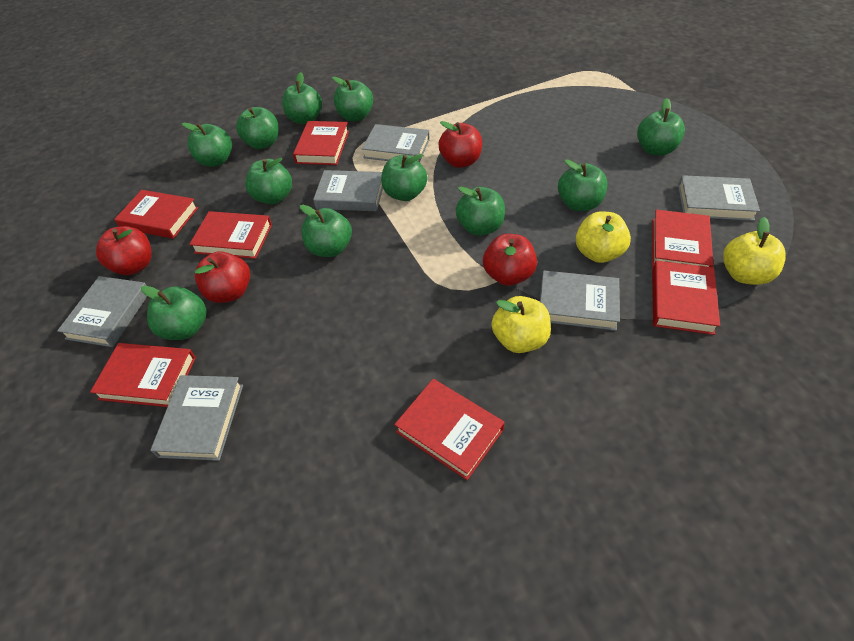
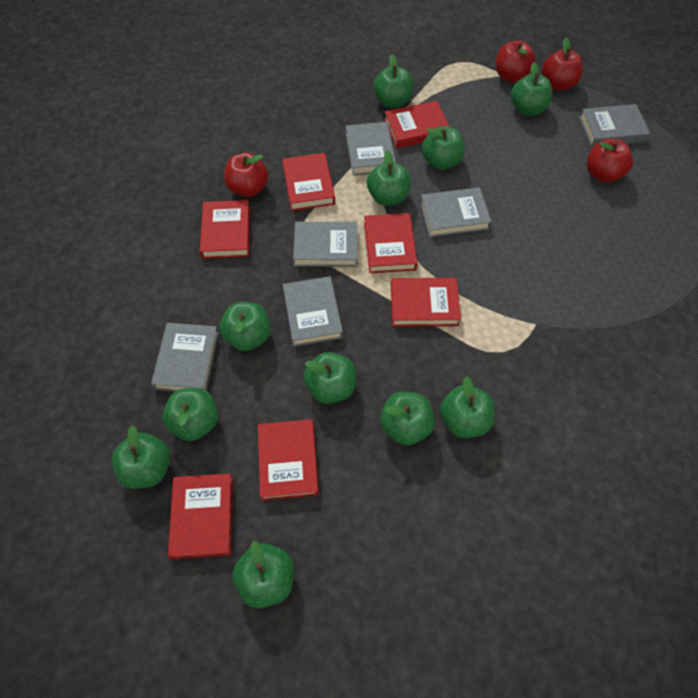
yellow apple: 3 -> 0

